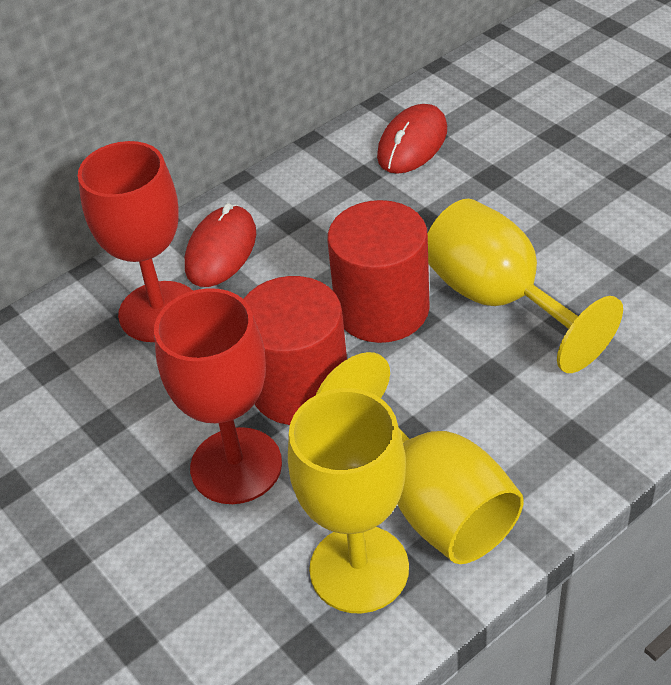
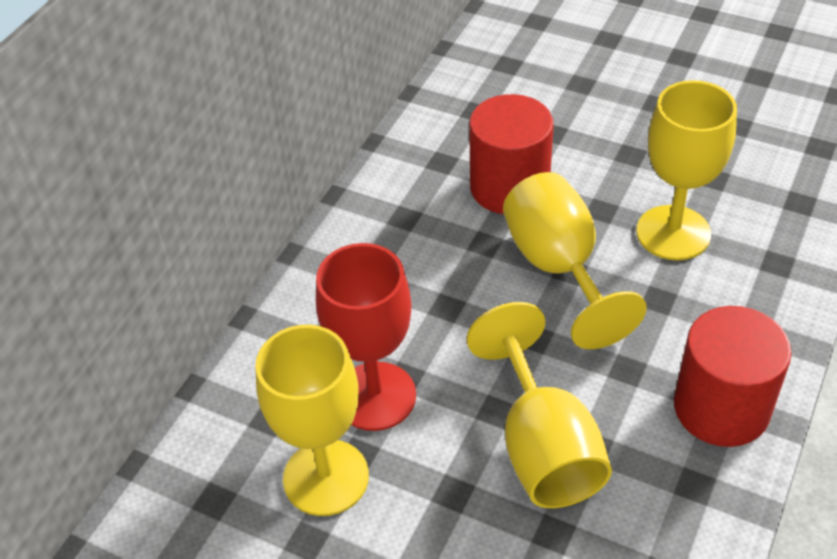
red goblet: 2 -> 1
red mouse: 2 -> 0
yellow goblet: 3 -> 4

